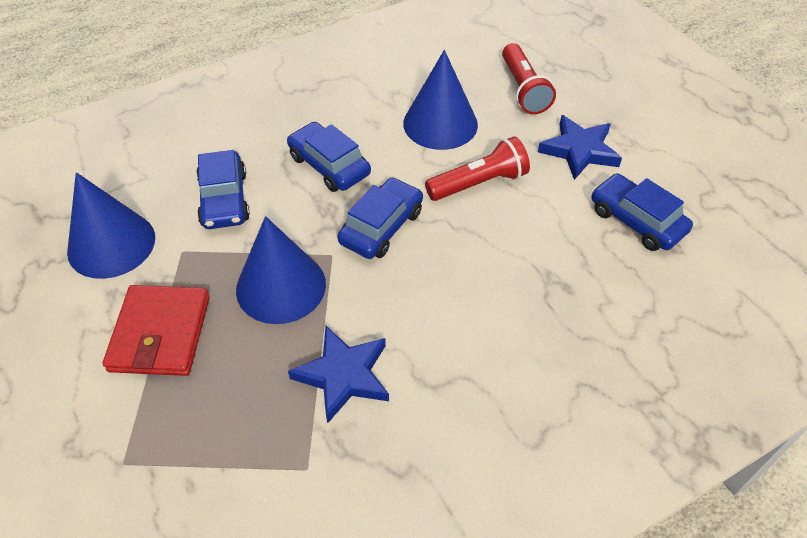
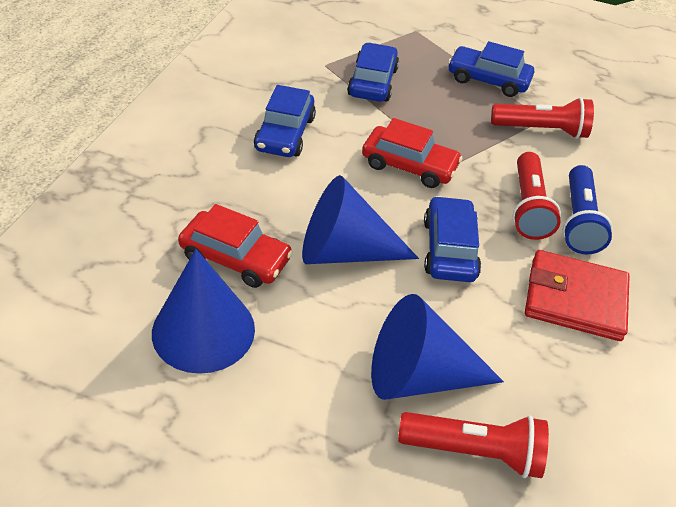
blue flashlight: 0 -> 1
blue star: 2 -> 0
red car: 0 -> 2
red flashlight: 2 -> 3

